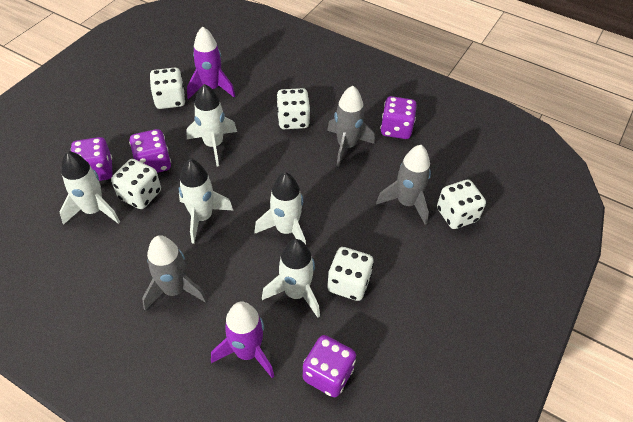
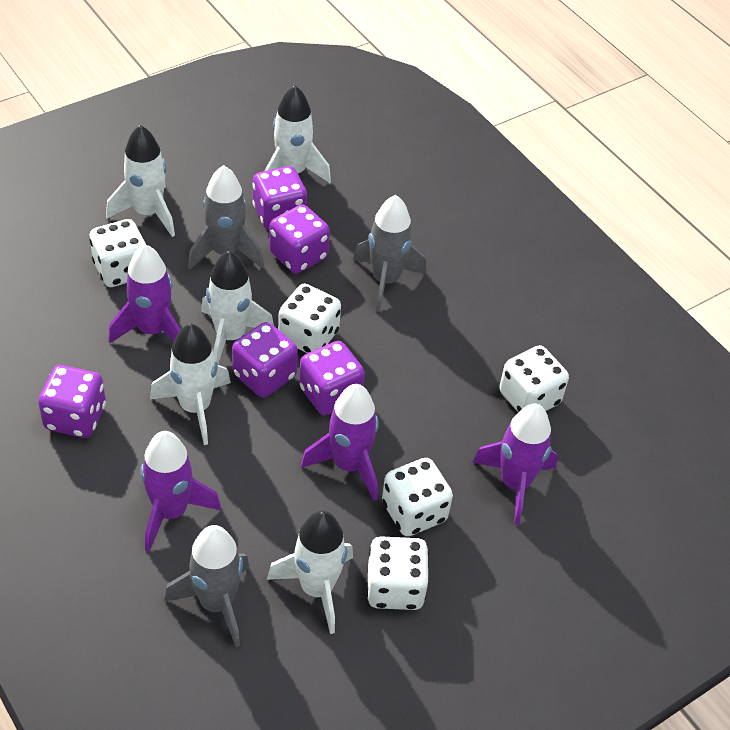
purple dice: 4 -> 5
purple rocket: 2 -> 4

